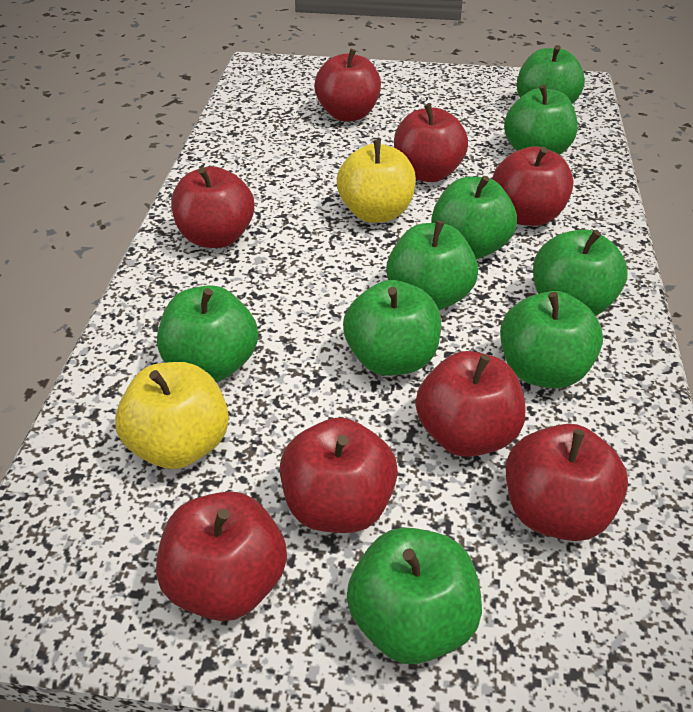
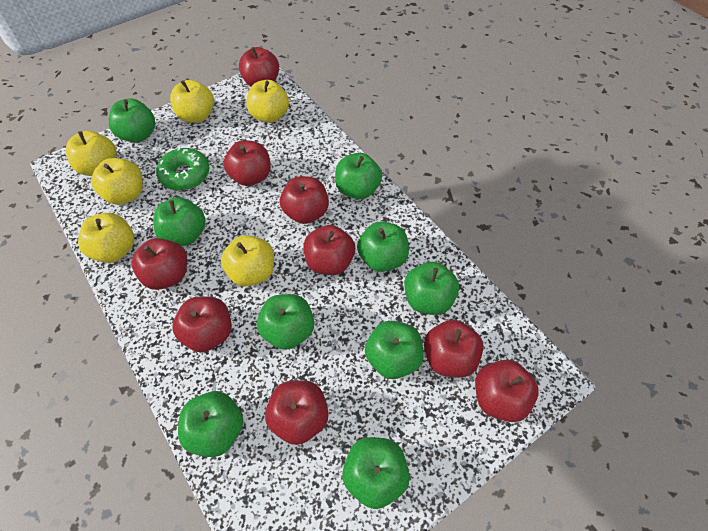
green donut: 0 -> 1
red apple: 8 -> 9
yellow apple: 2 -> 6

